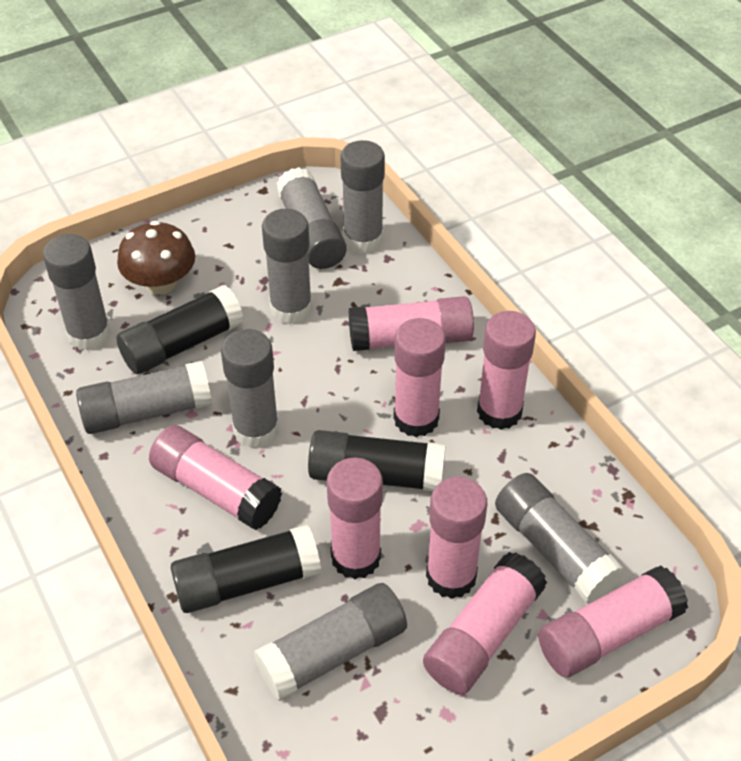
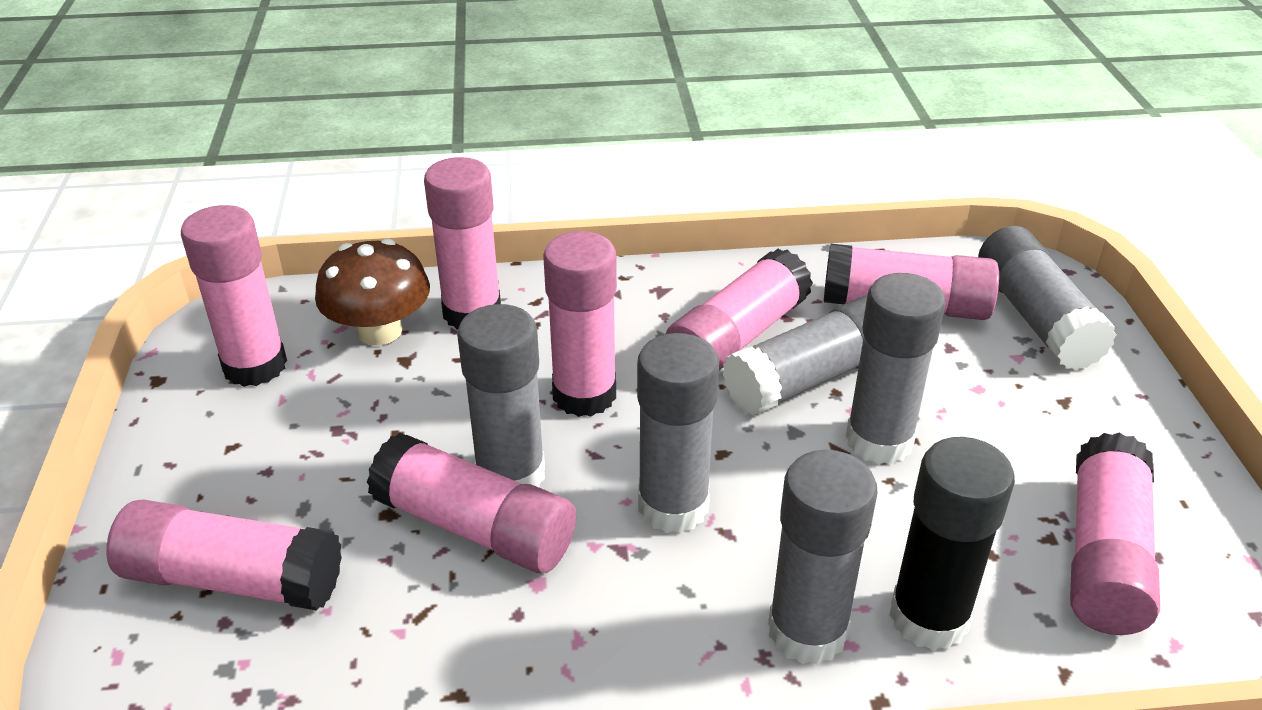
black glue stick: 3 -> 1
grey glue stick: 8 -> 6

